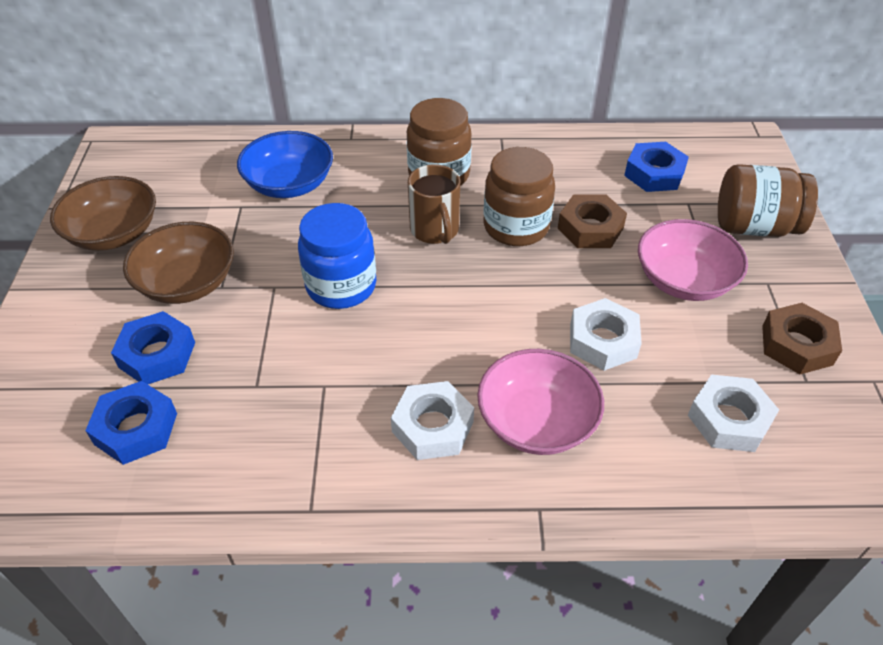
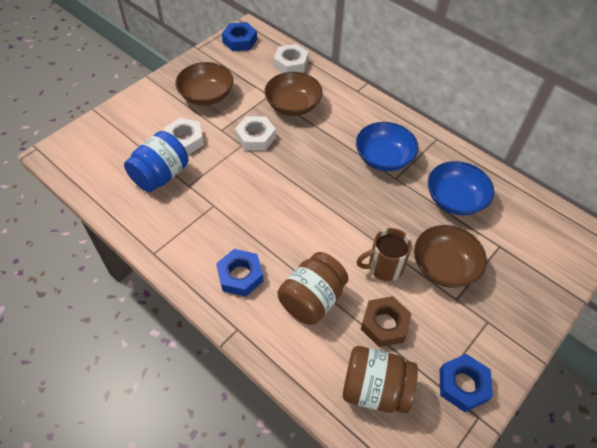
blue bowl: 1 -> 2
brown bowl: 2 -> 3
brown jar: 3 -> 2
brown nut: 2 -> 1
pink bowl: 2 -> 0

